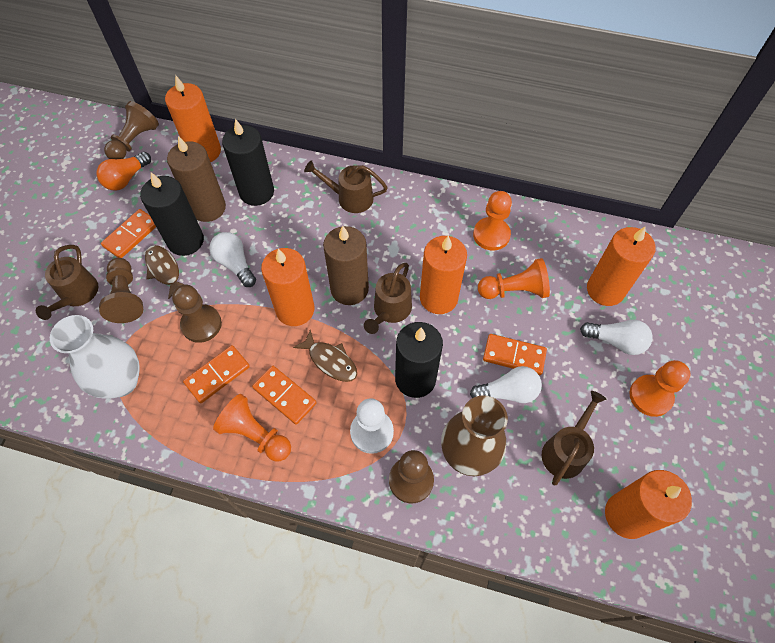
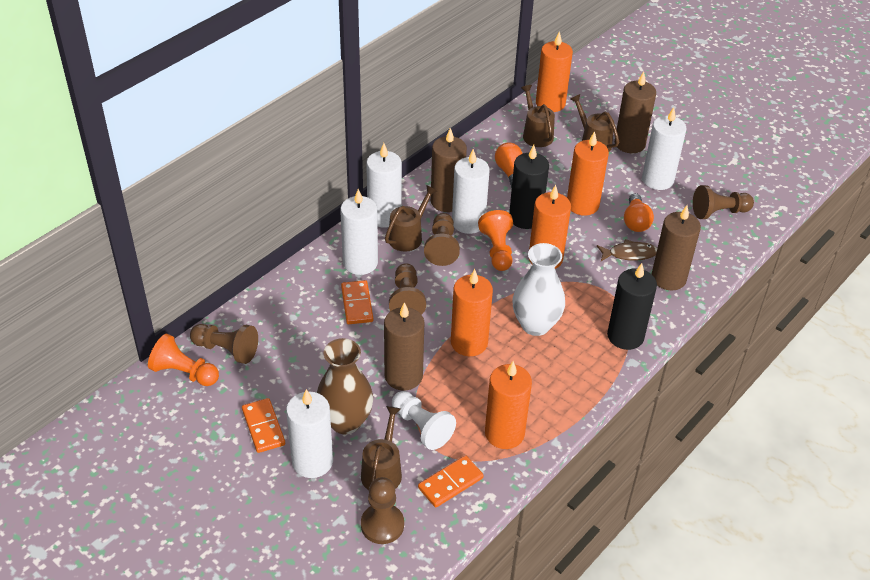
black candle: 3 -> 2
brown candle: 2 -> 4
brown fish: 2 -> 1
brown pawn: 4 -> 5
orange domino: 4 -> 3
orange light bulb: 1 -> 2
orange pawn: 4 -> 2
white candle: 0 -> 5
white light bulb: 3 -> 0

